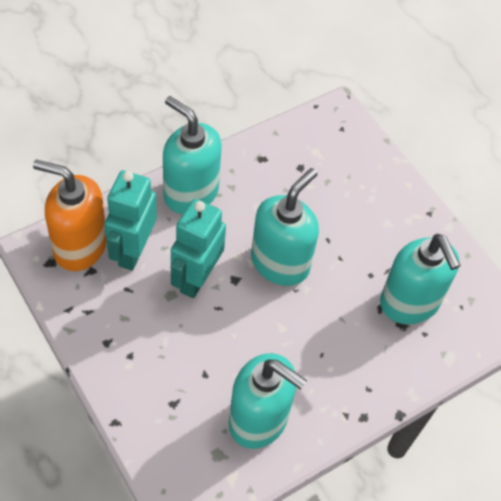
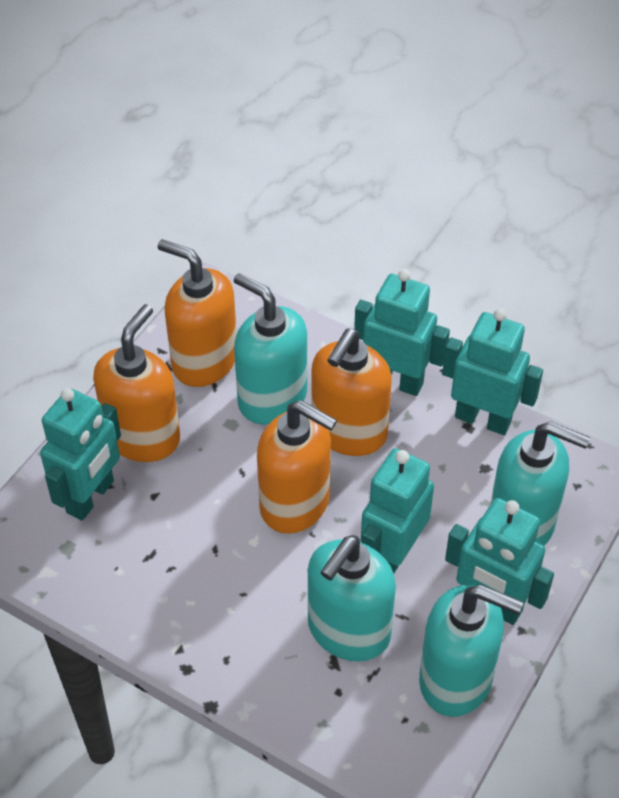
orange soap dispenser: 1 -> 4
turquoise robot: 2 -> 5

